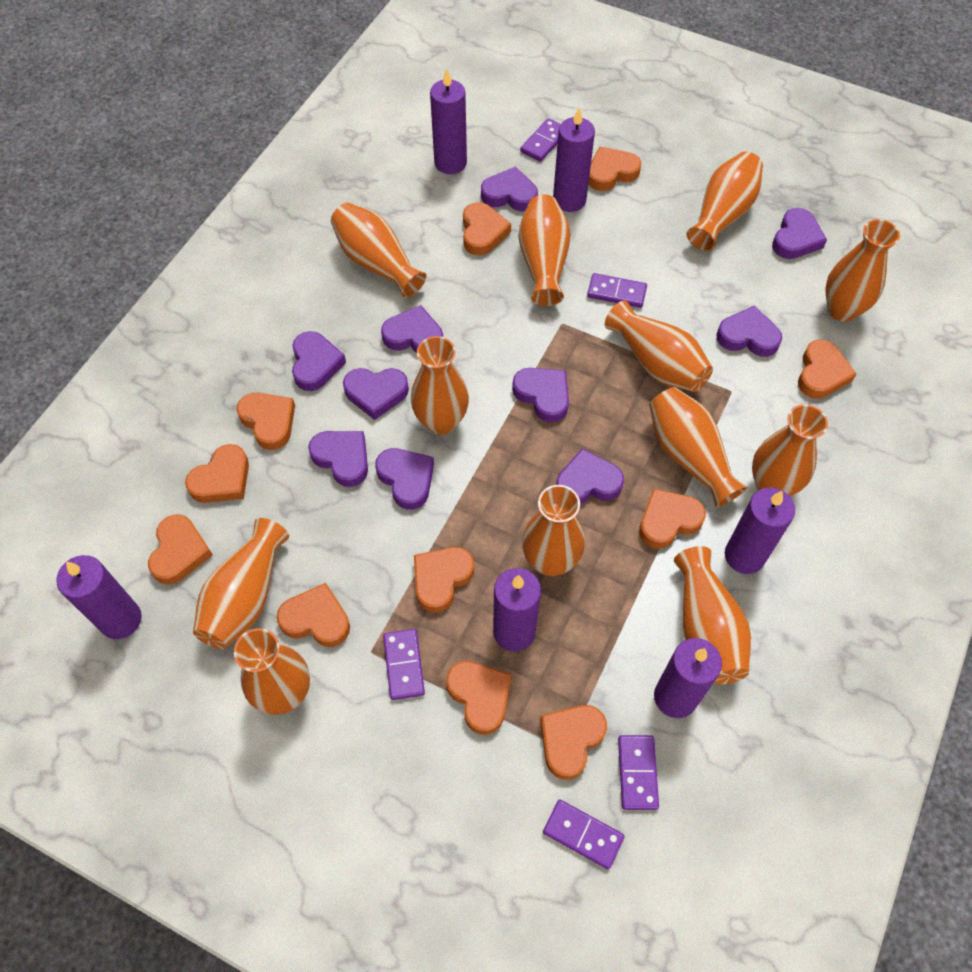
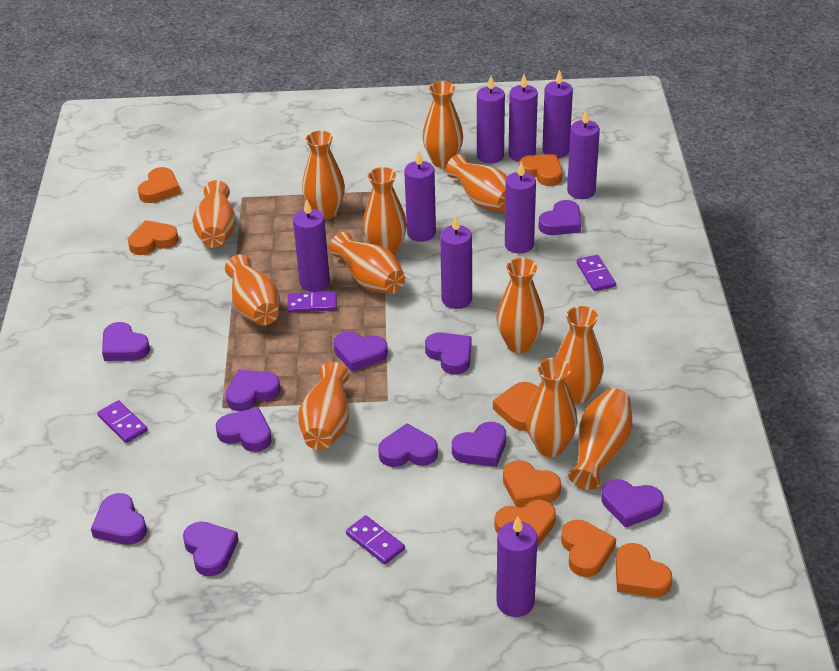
orange heart: 11 -> 8
purple candle: 6 -> 9
purple domino: 5 -> 4
purple heart: 10 -> 11

